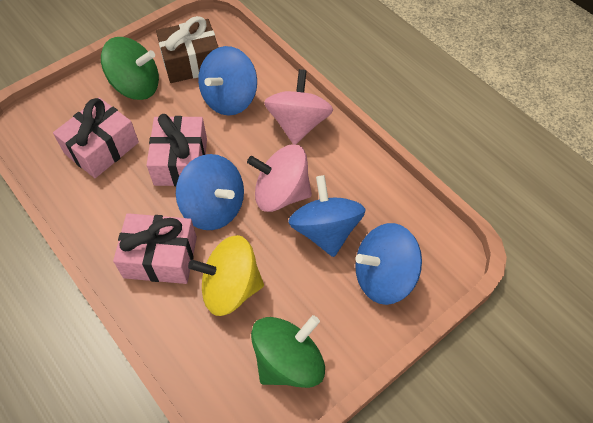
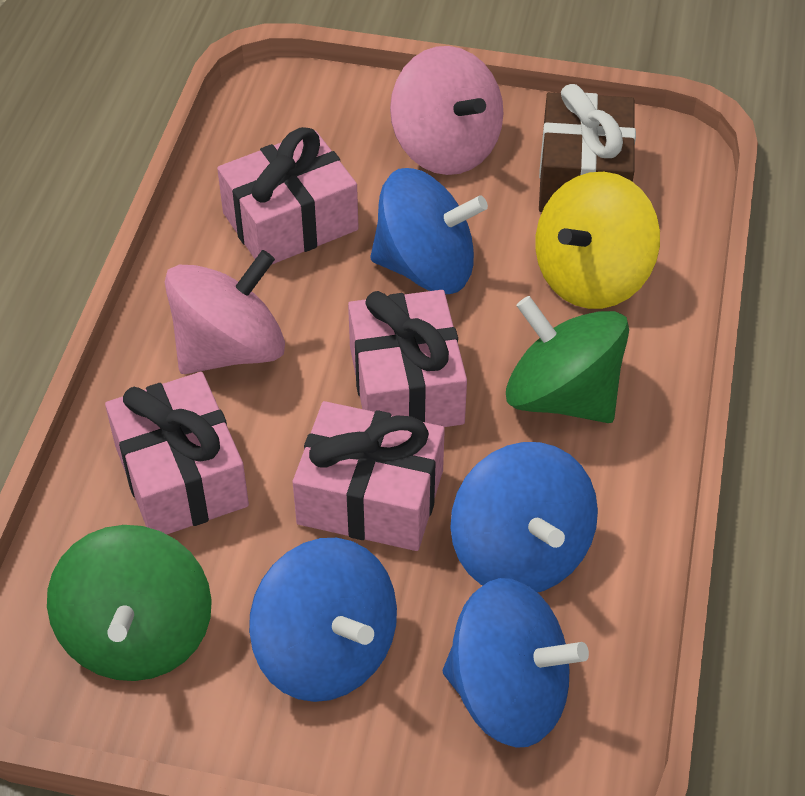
pink gift: 3 -> 4

